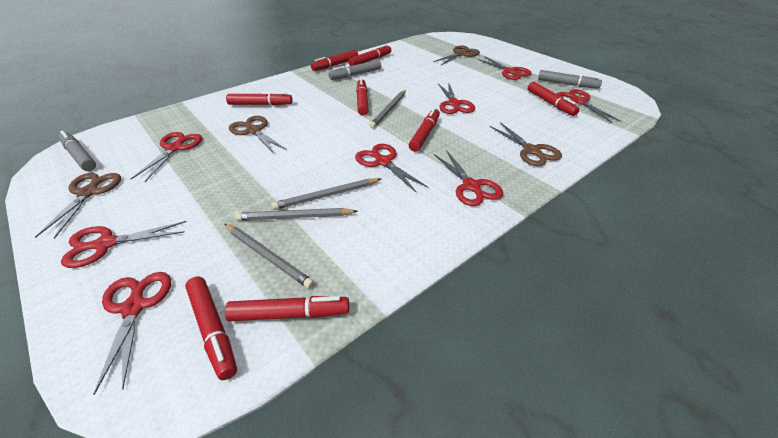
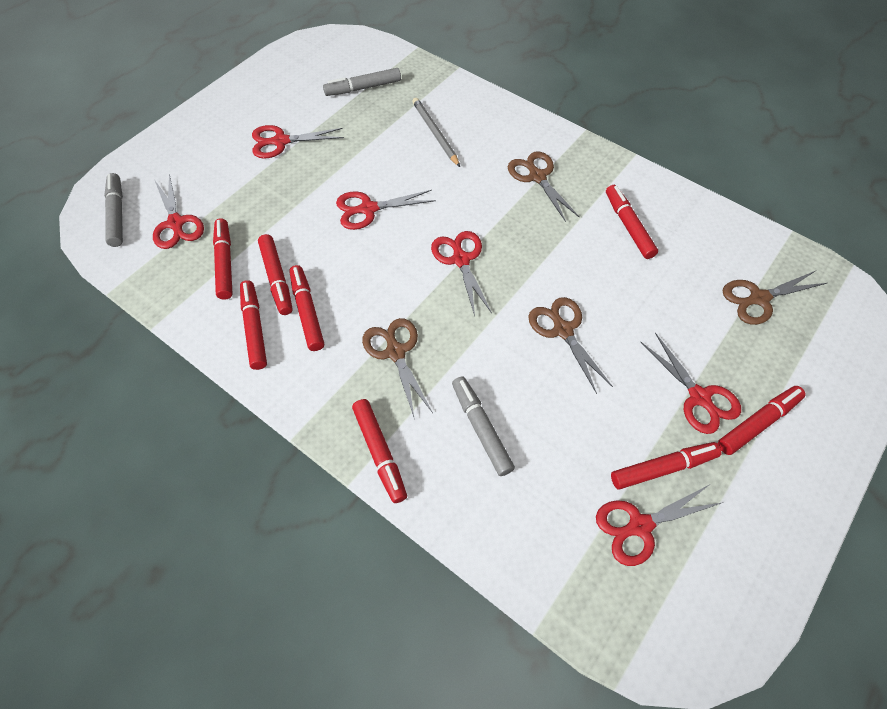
grey pencil: 4 -> 1
red scissors: 8 -> 6

